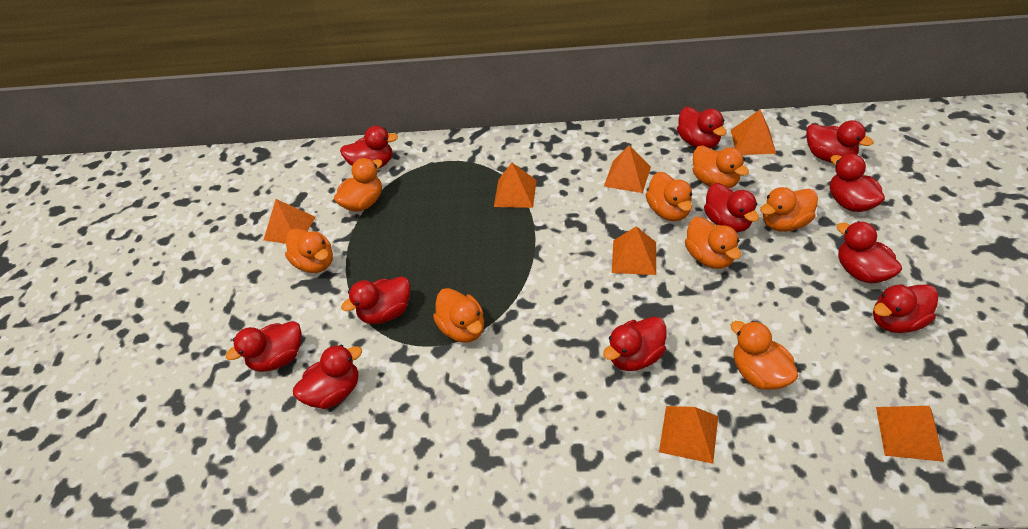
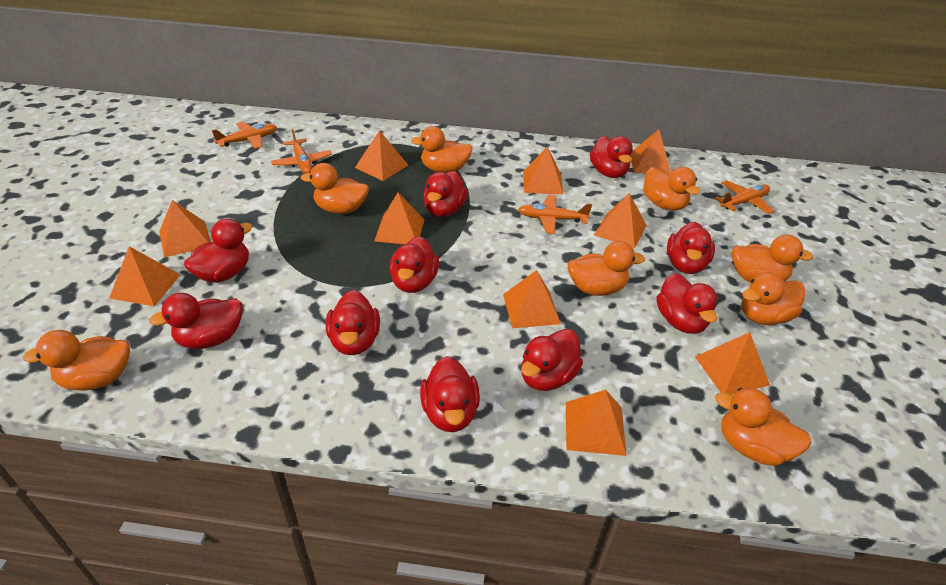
orange plane: 0 -> 4
orange pyramid: 7 -> 10
red duck: 11 -> 10

